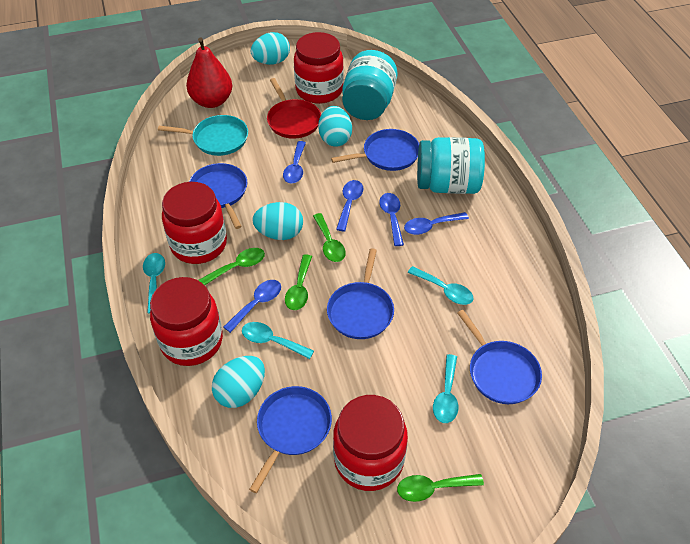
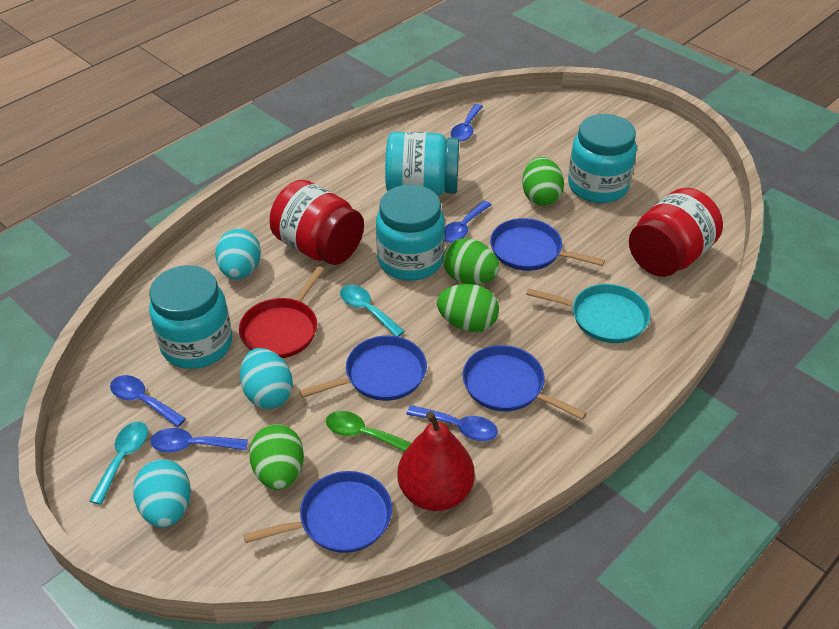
blue pan: 5 -> 4
green egg: 0 -> 4
green spoon: 4 -> 1
red jar: 4 -> 2
turquoise egg: 4 -> 3
turquoise jar: 2 -> 4
turquoise spoon: 4 -> 2

